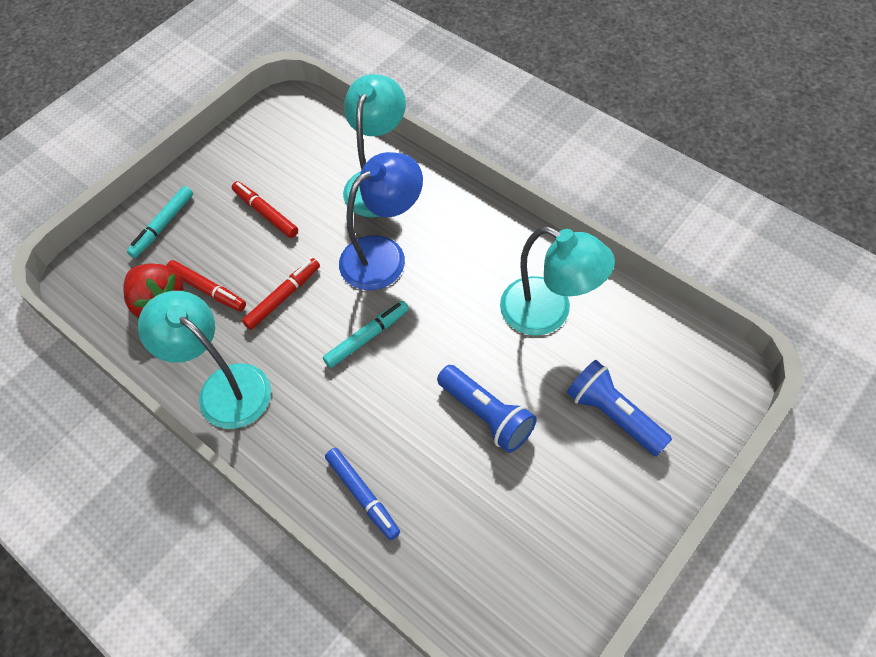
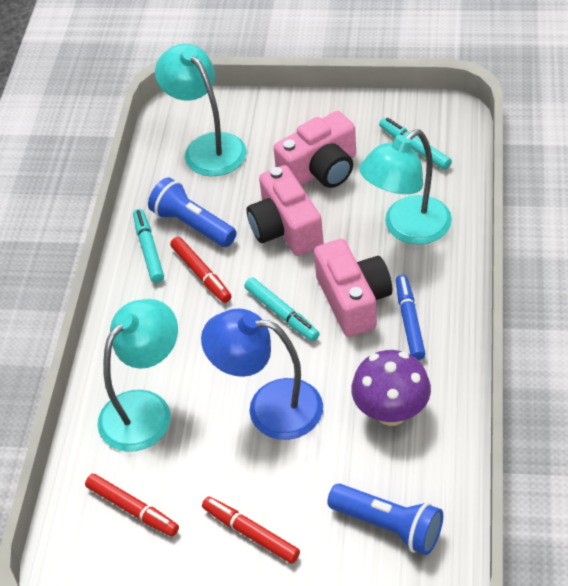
pink camera: 0 -> 3
purple mushroom: 0 -> 1
red strawberry: 1 -> 0
turquoise marker: 2 -> 3

